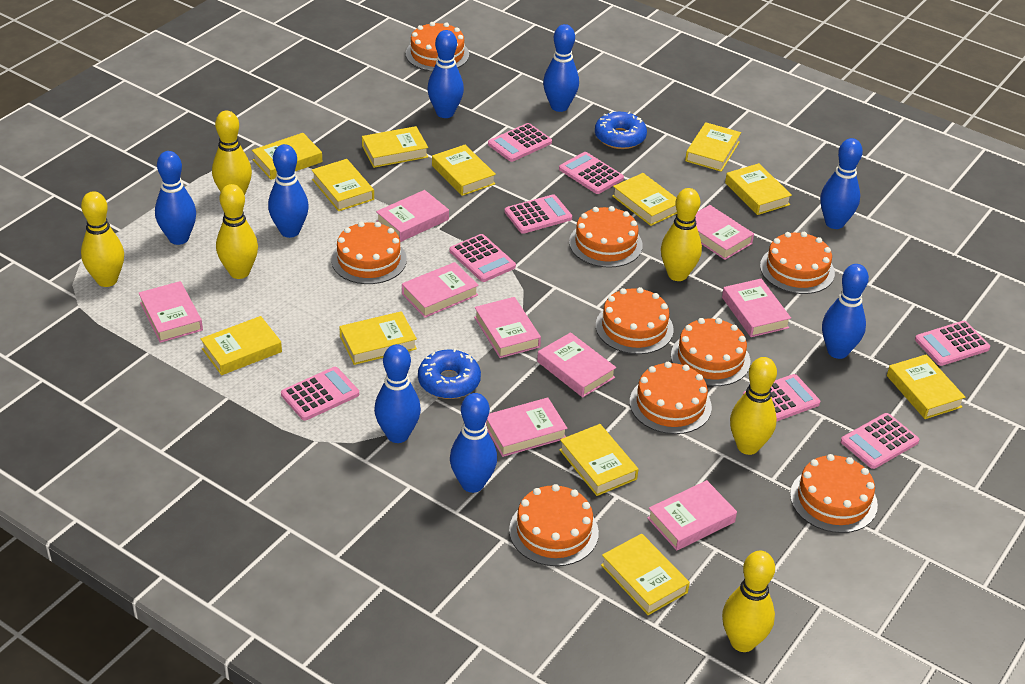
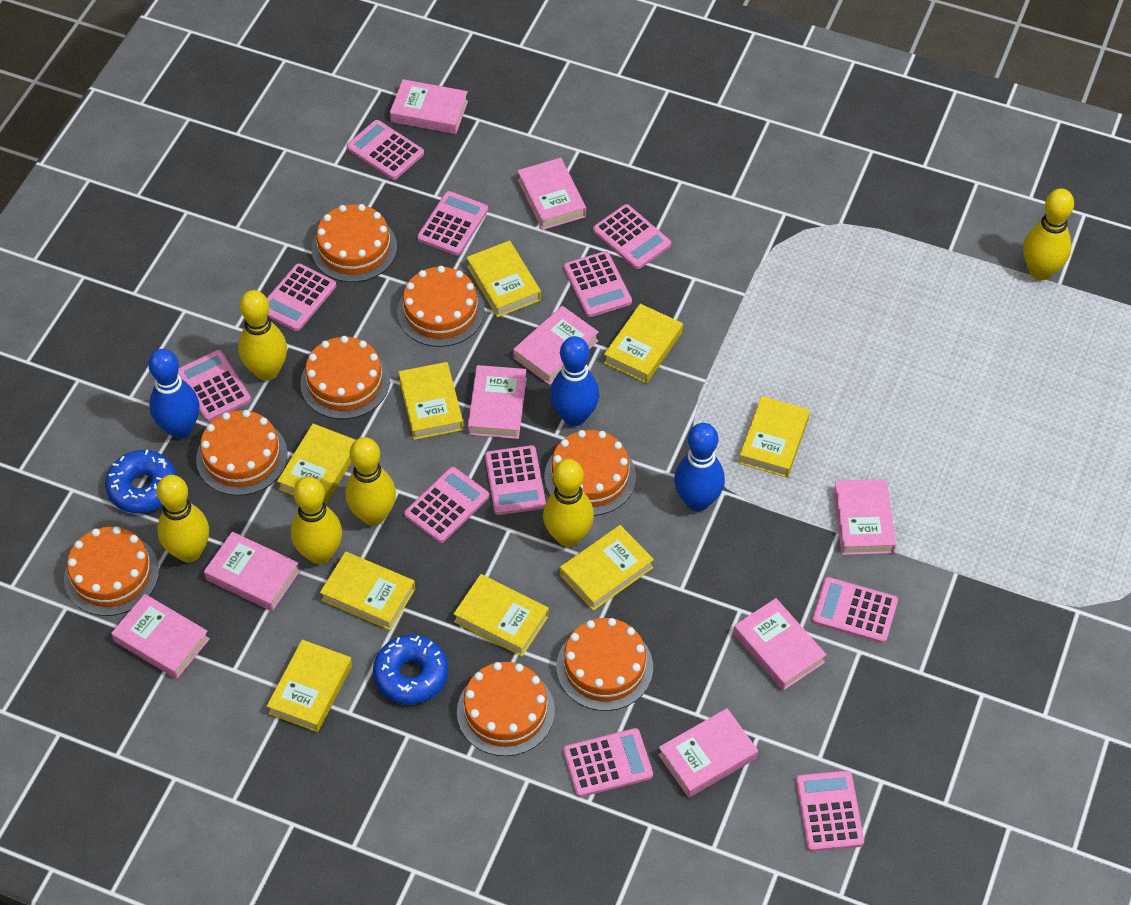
blue bowling pin: 8 -> 3
orange cake: 9 -> 8
pink calculator: 8 -> 11
yellow book: 12 -> 9

